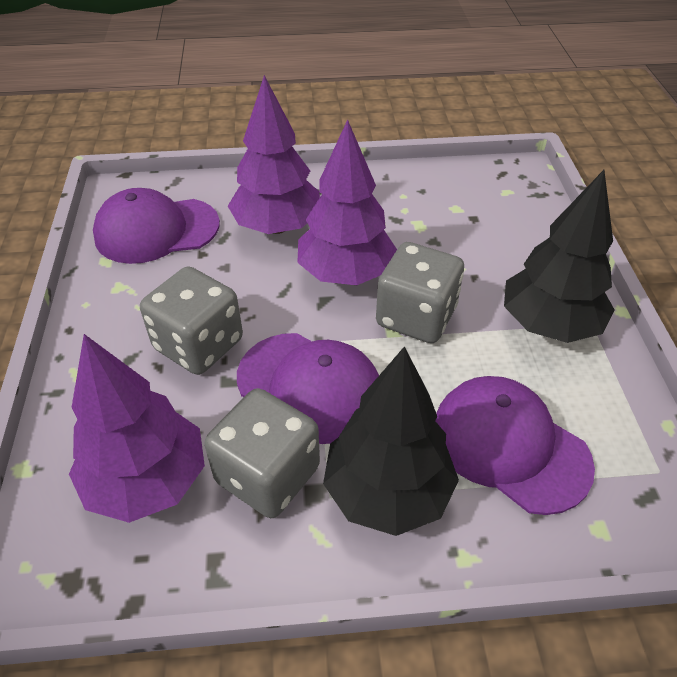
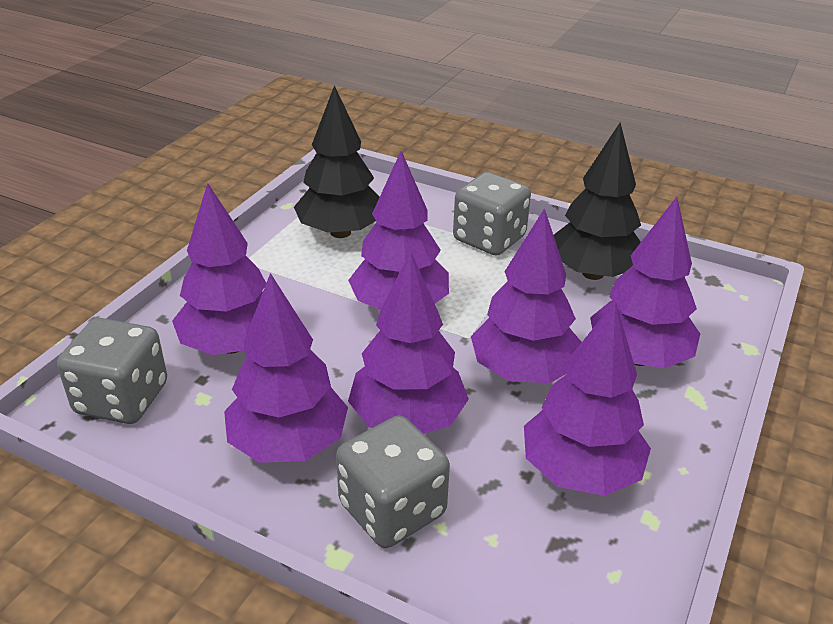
purple cap: 3 -> 0
purple tree: 3 -> 7

